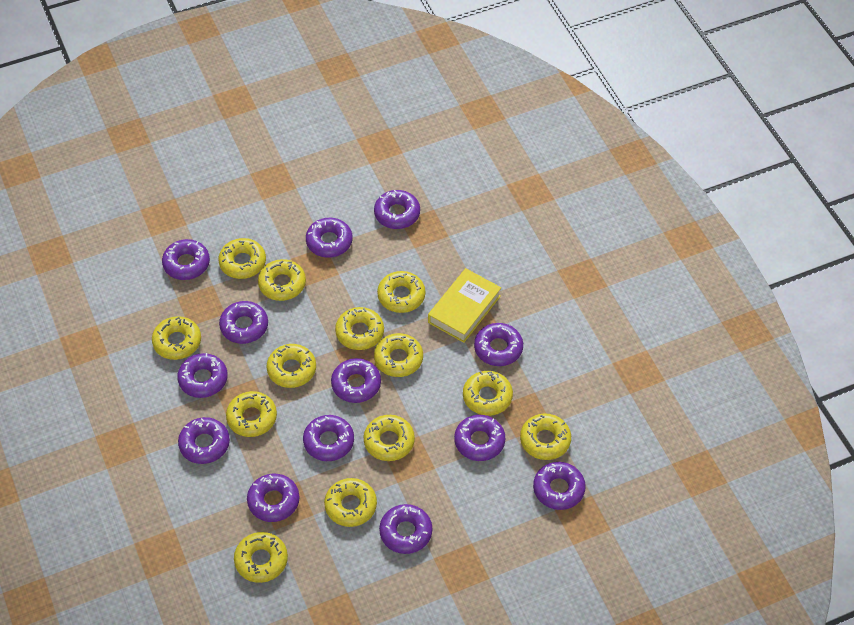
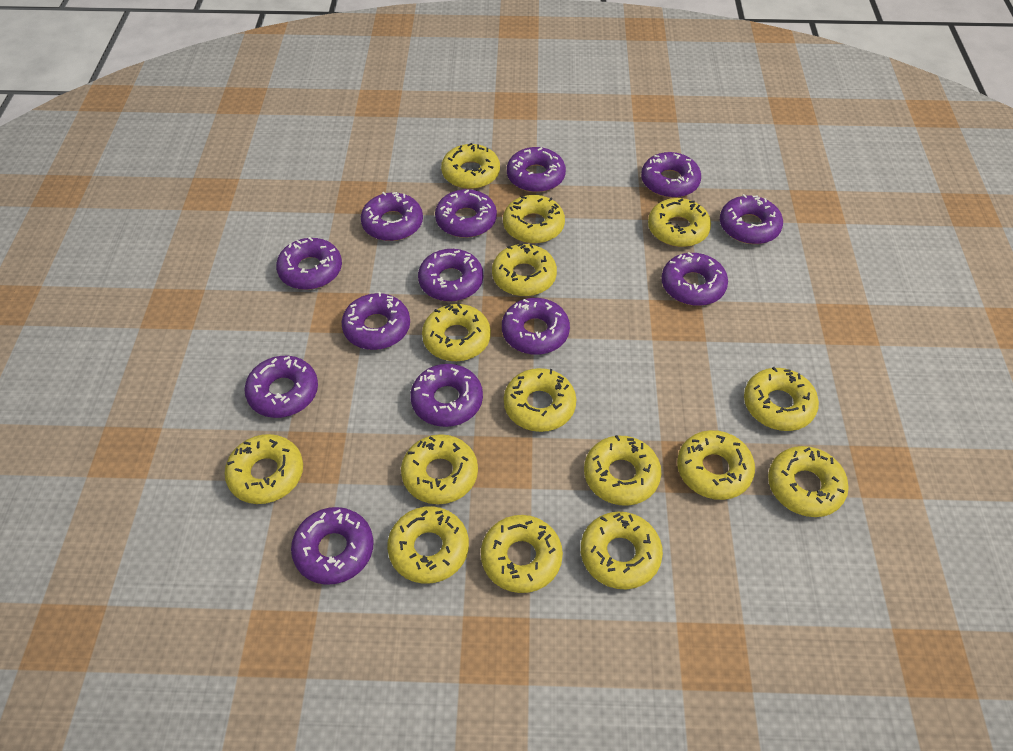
yellow book: 1 -> 0
yellow donut: 13 -> 15

